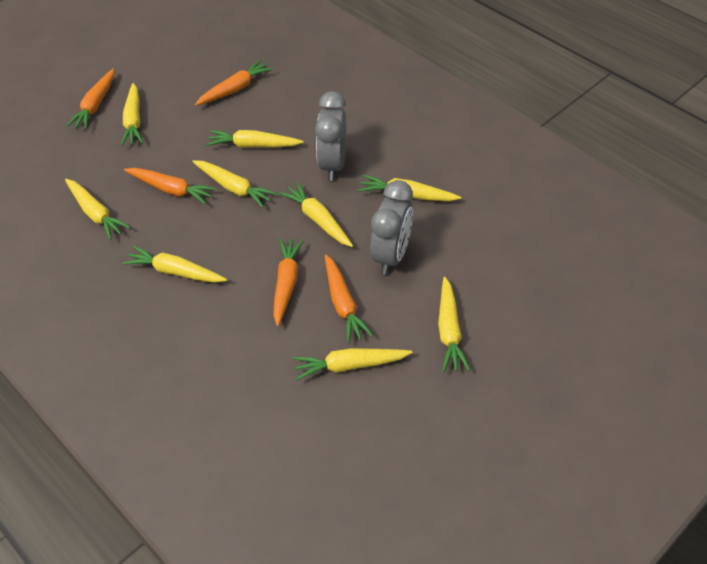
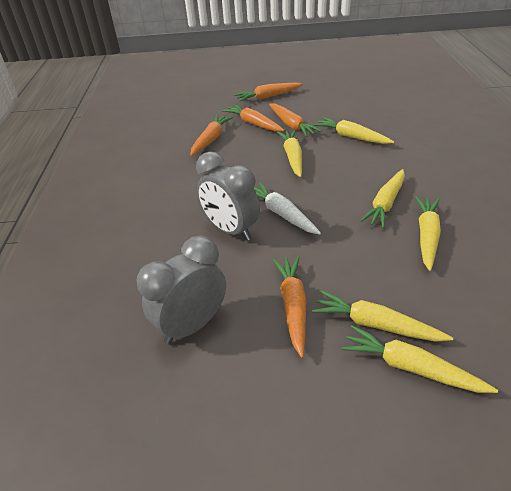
white carrot: 0 -> 1
yellow carrot: 9 -> 6

